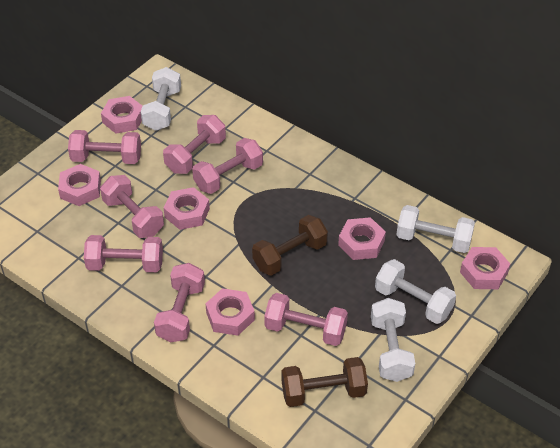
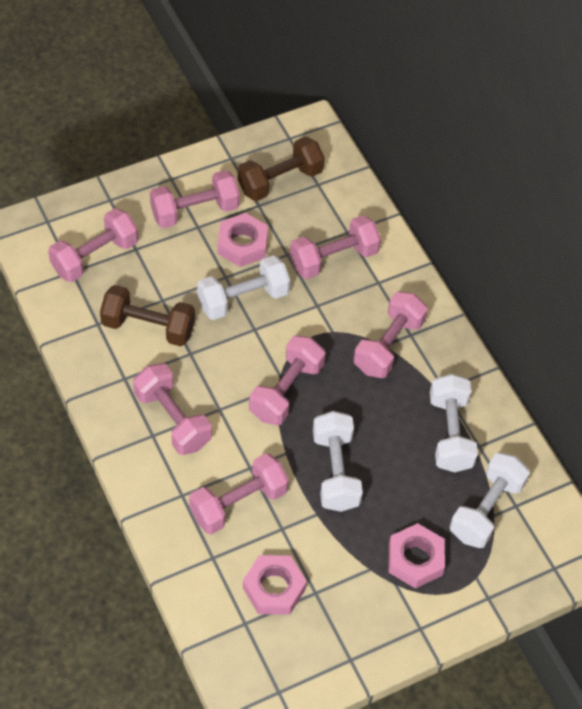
pink nut: 6 -> 3

